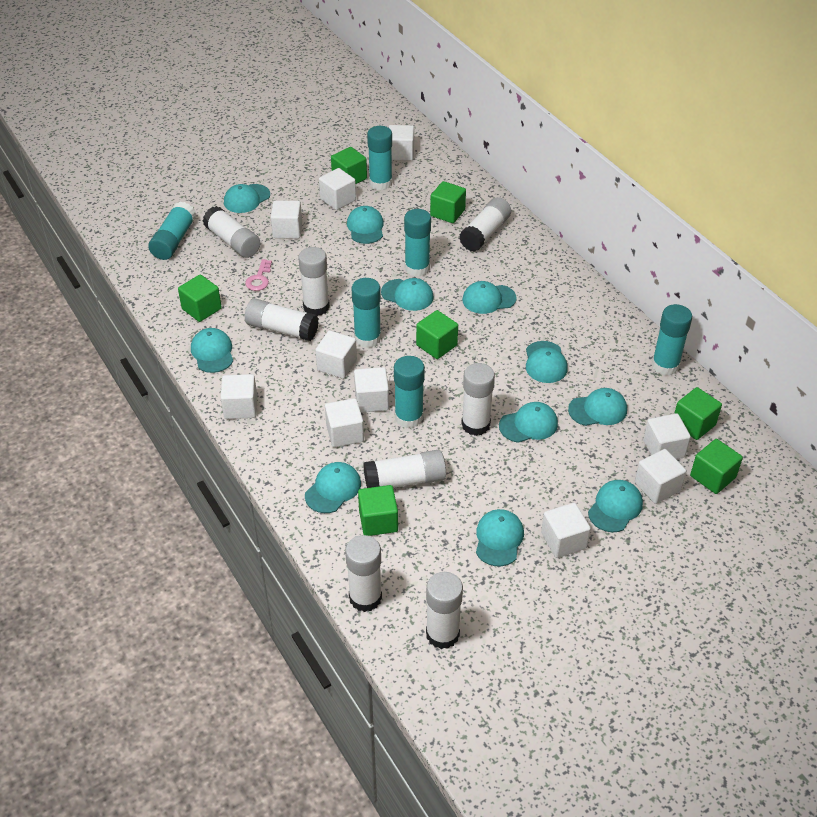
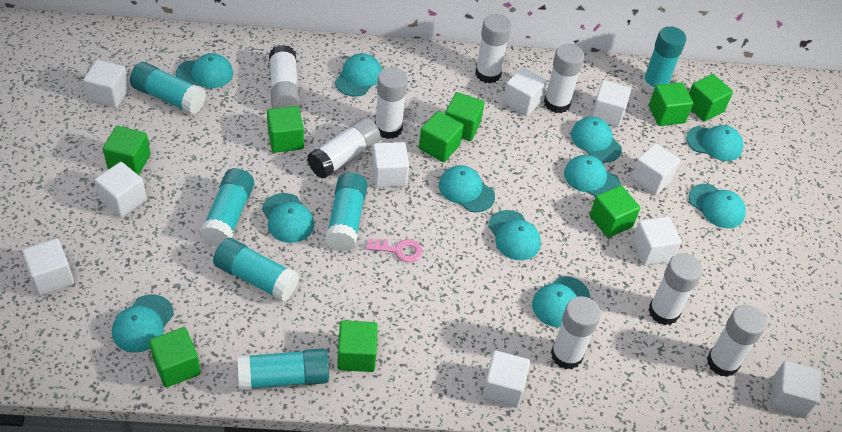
green cube: 7 -> 9

